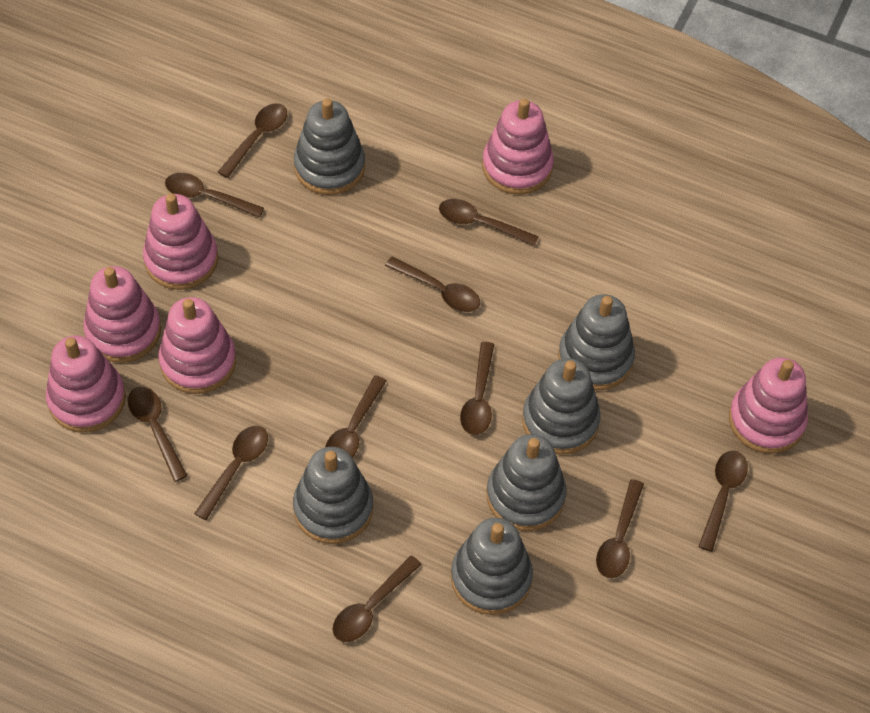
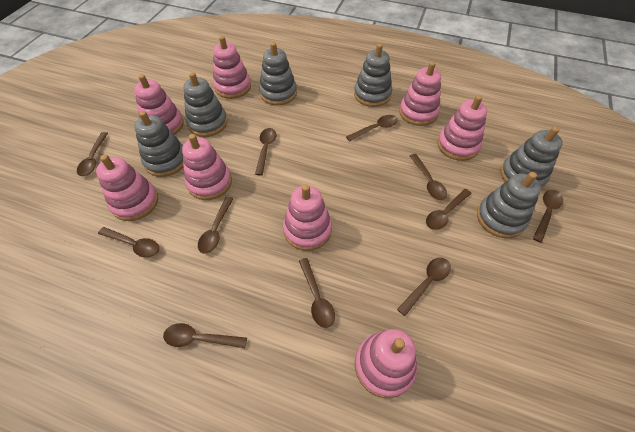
pink stacking toy: 6 -> 8

